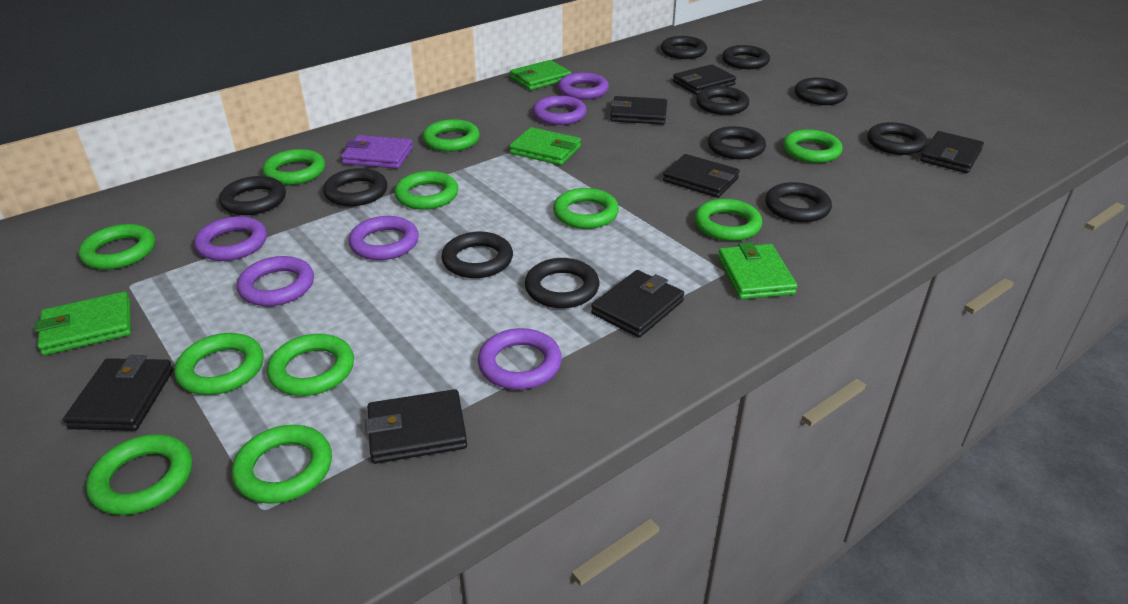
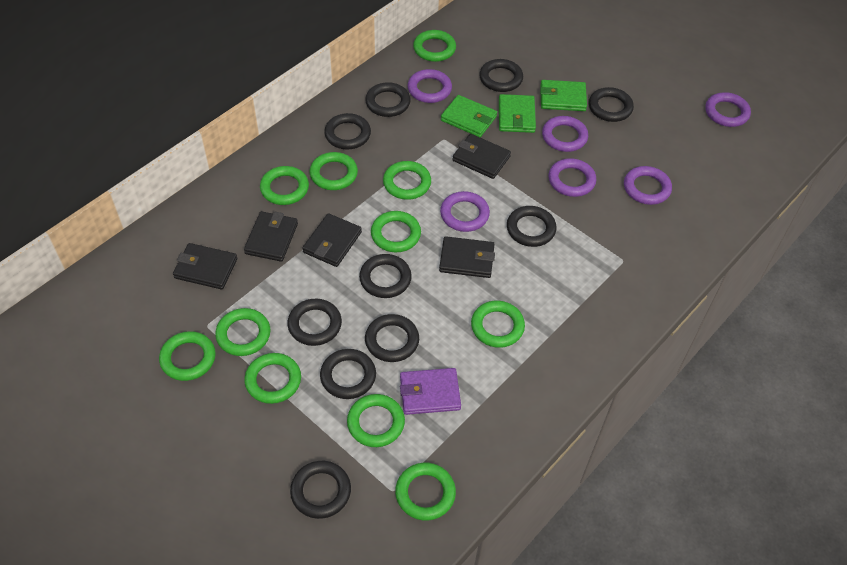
black ring: 11 -> 10
black wallet: 7 -> 5
green wallet: 4 -> 3

